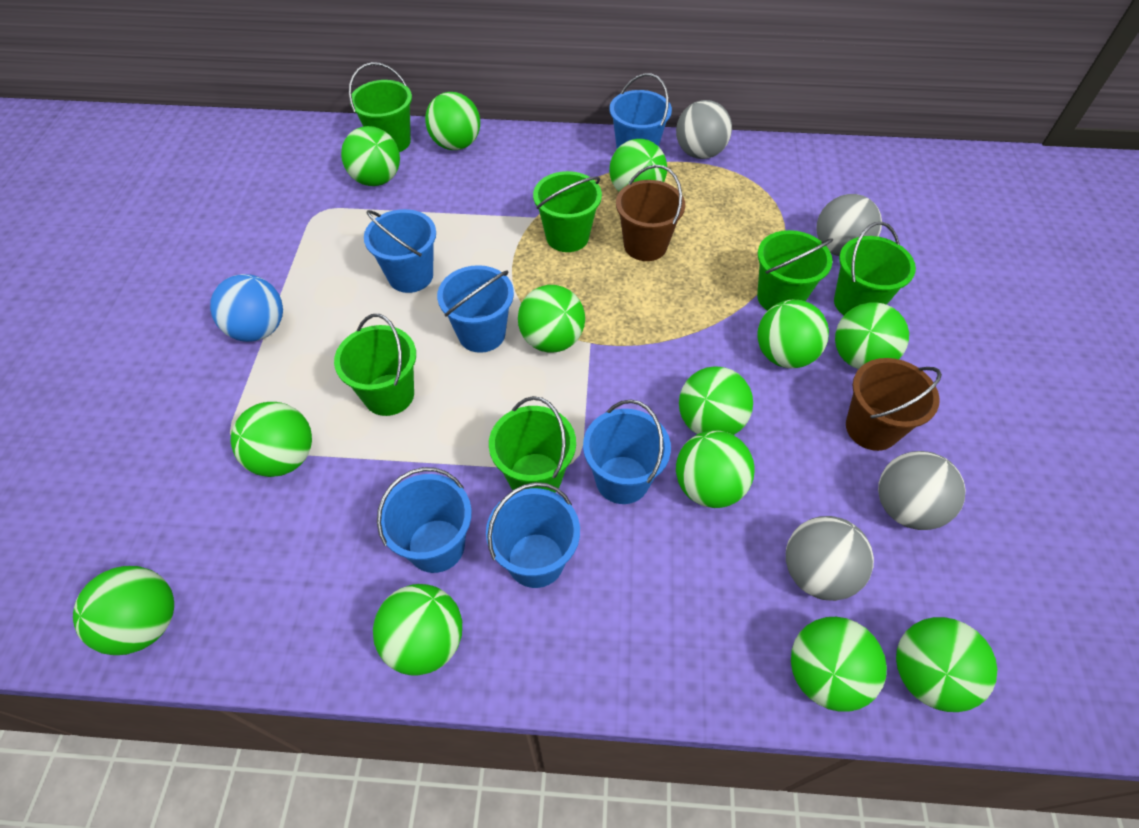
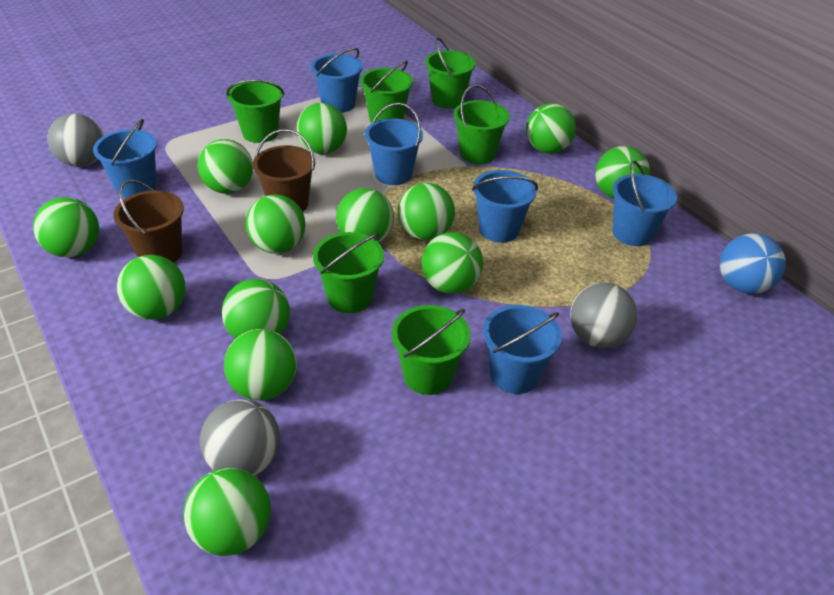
grey ball: 4 -> 3

